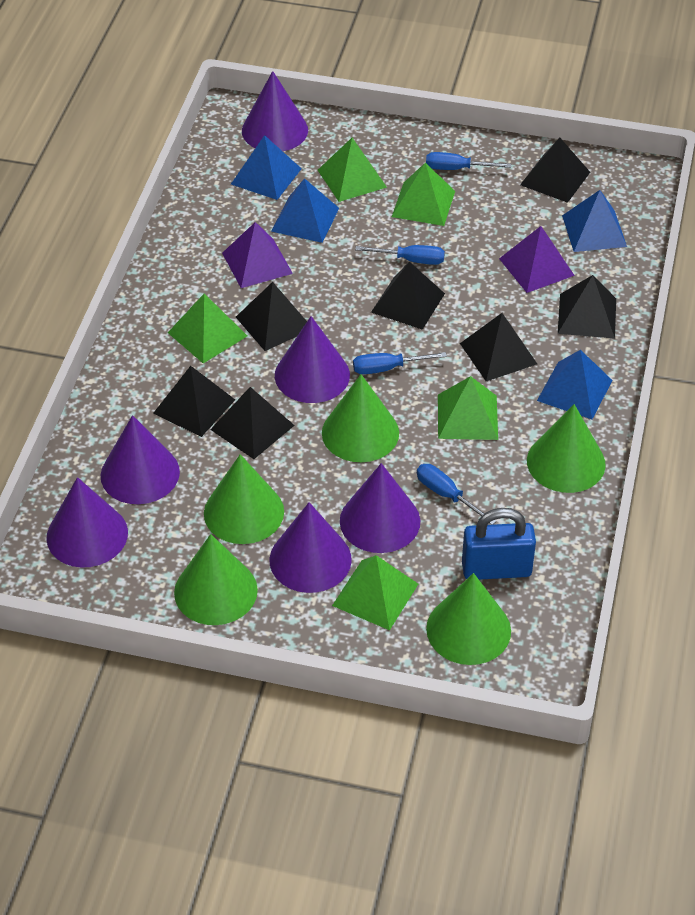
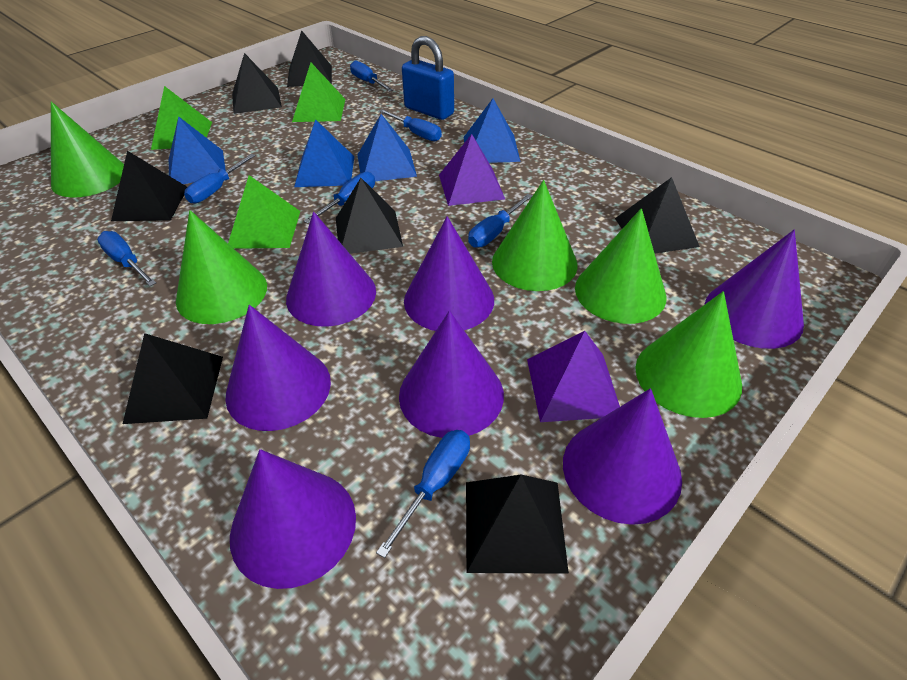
blue screwdriver: 4 -> 7
green pyramid: 5 -> 3
purple cone: 6 -> 7

